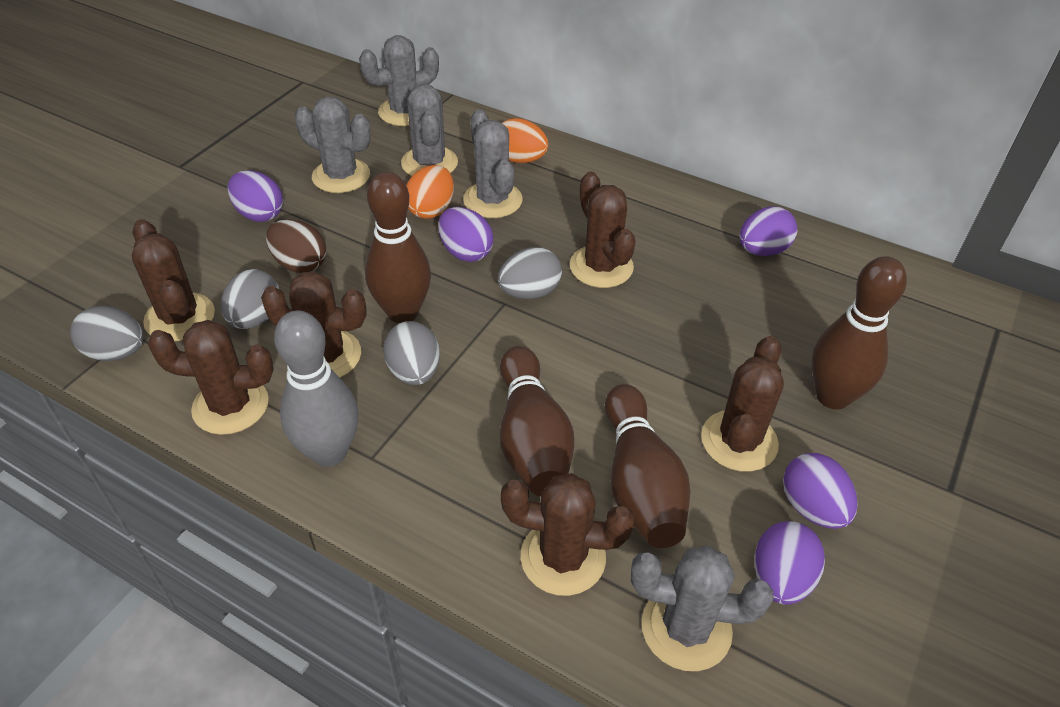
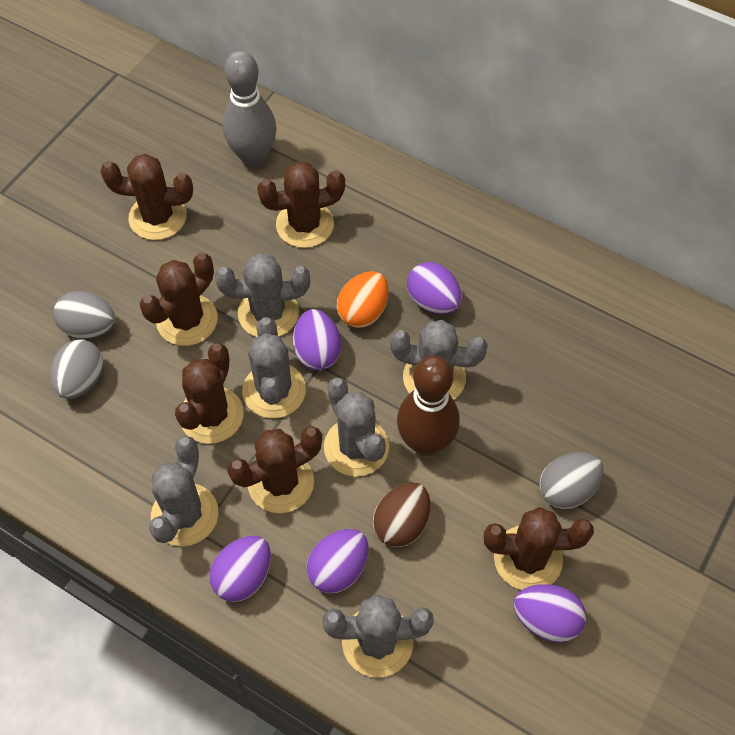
brown bowling pin: 4 -> 1
grey cactus: 5 -> 6
grey egg: 4 -> 3
orange egg: 2 -> 1

